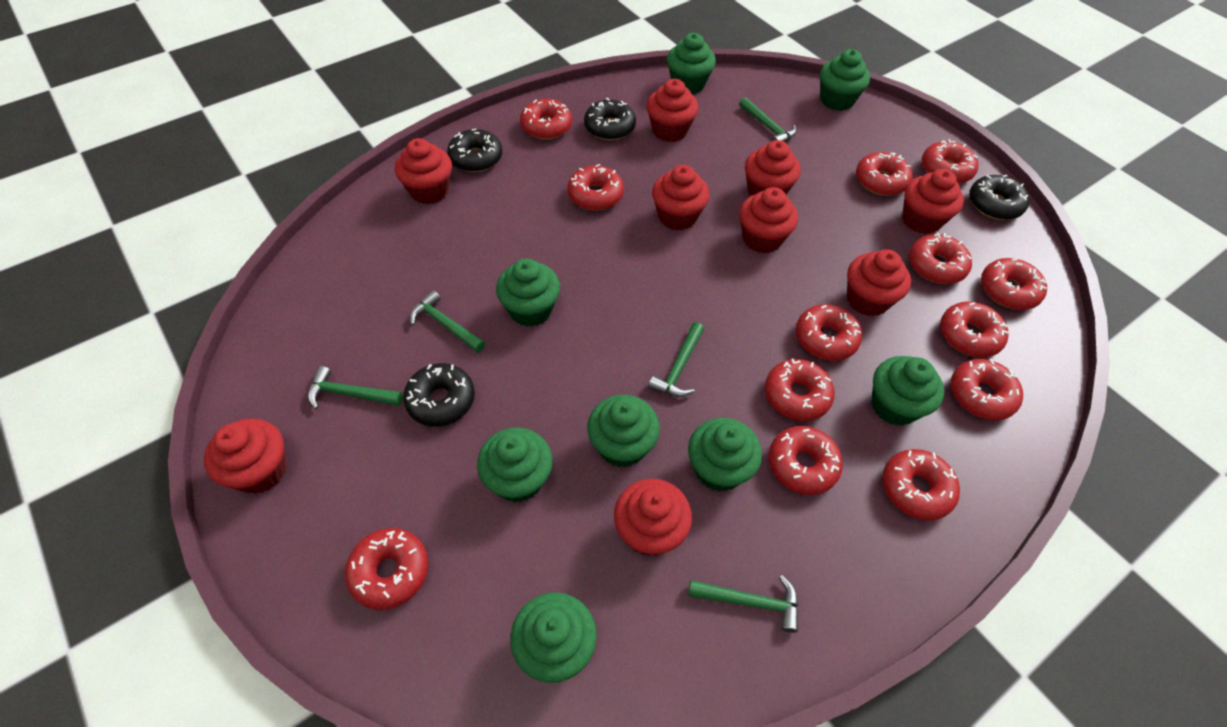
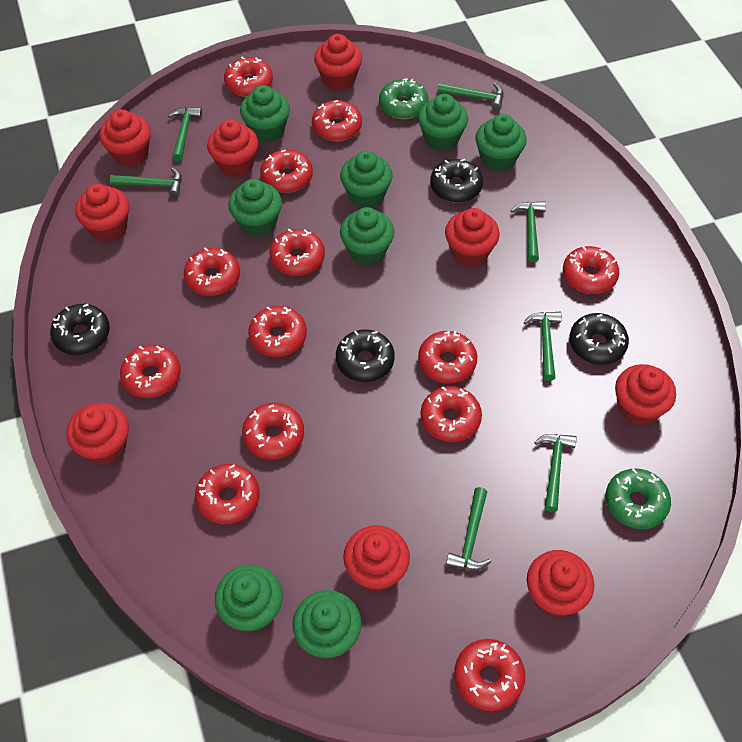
green donut: 0 -> 2
green hammer: 5 -> 7

